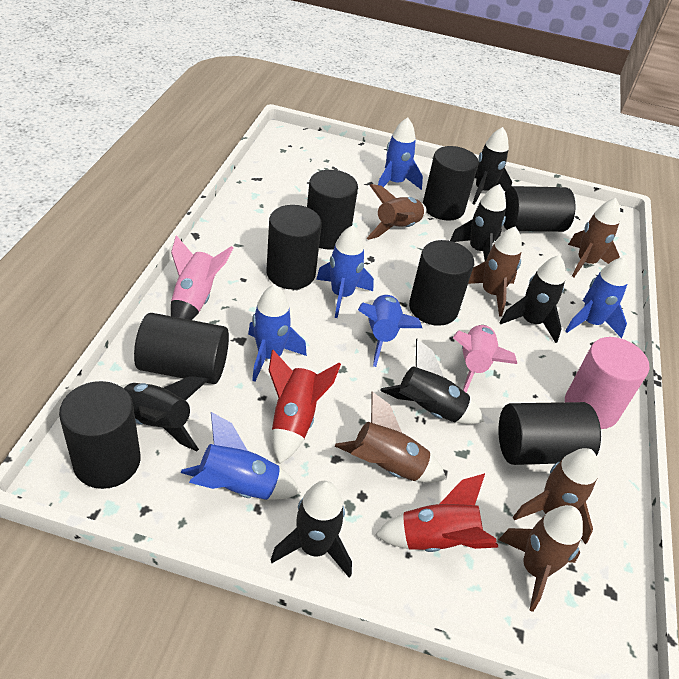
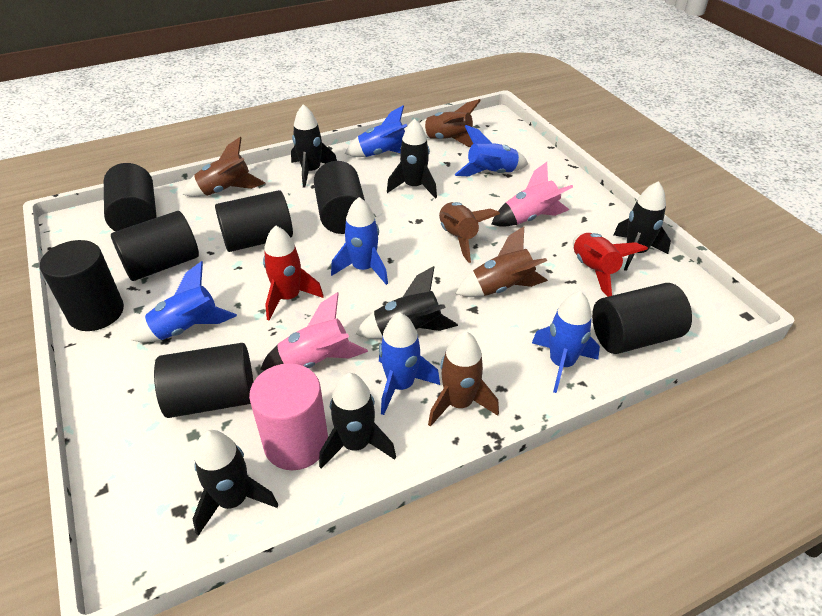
black cylinder: 8 -> 7
brown rocket: 6 -> 5

